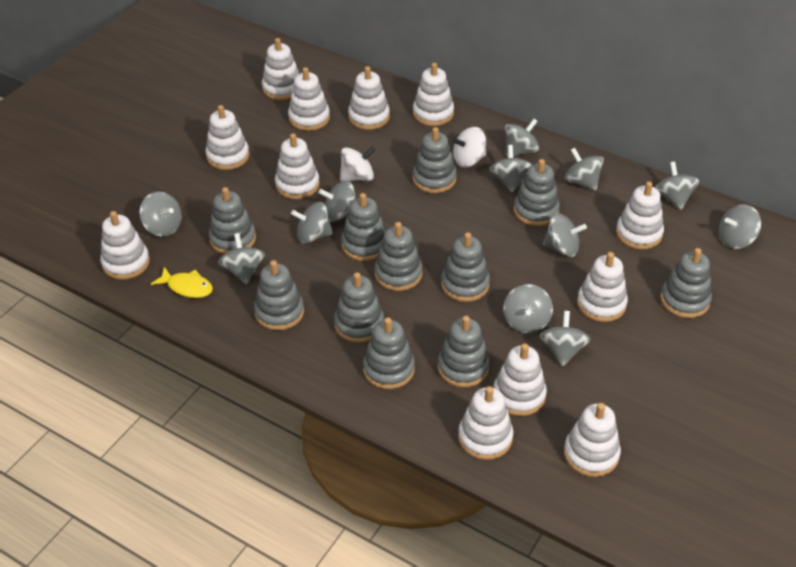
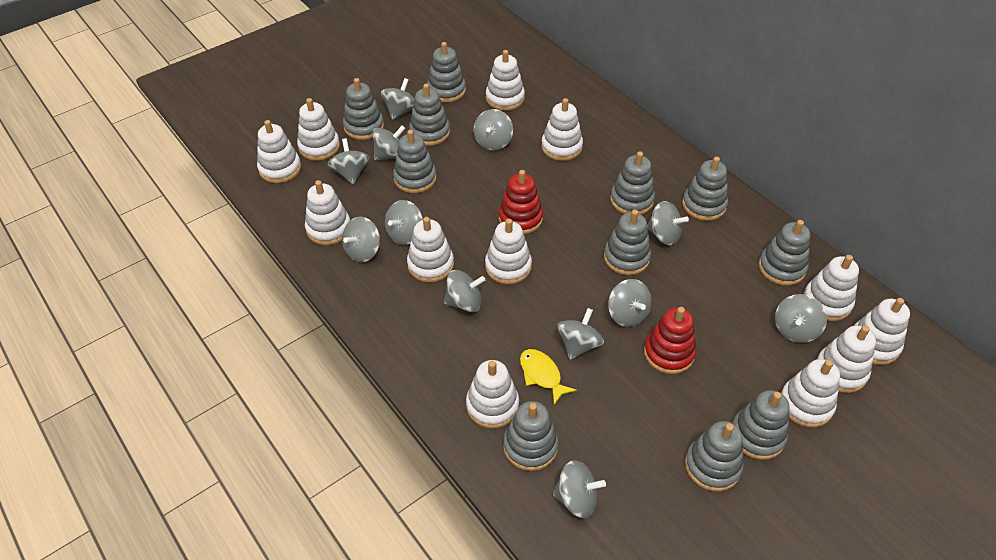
red stacking toy: 0 -> 2
white spinning top: 2 -> 0

